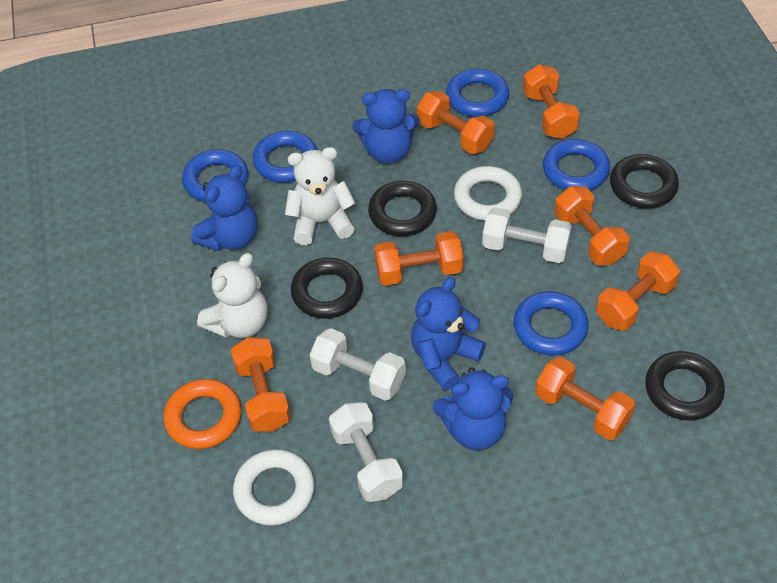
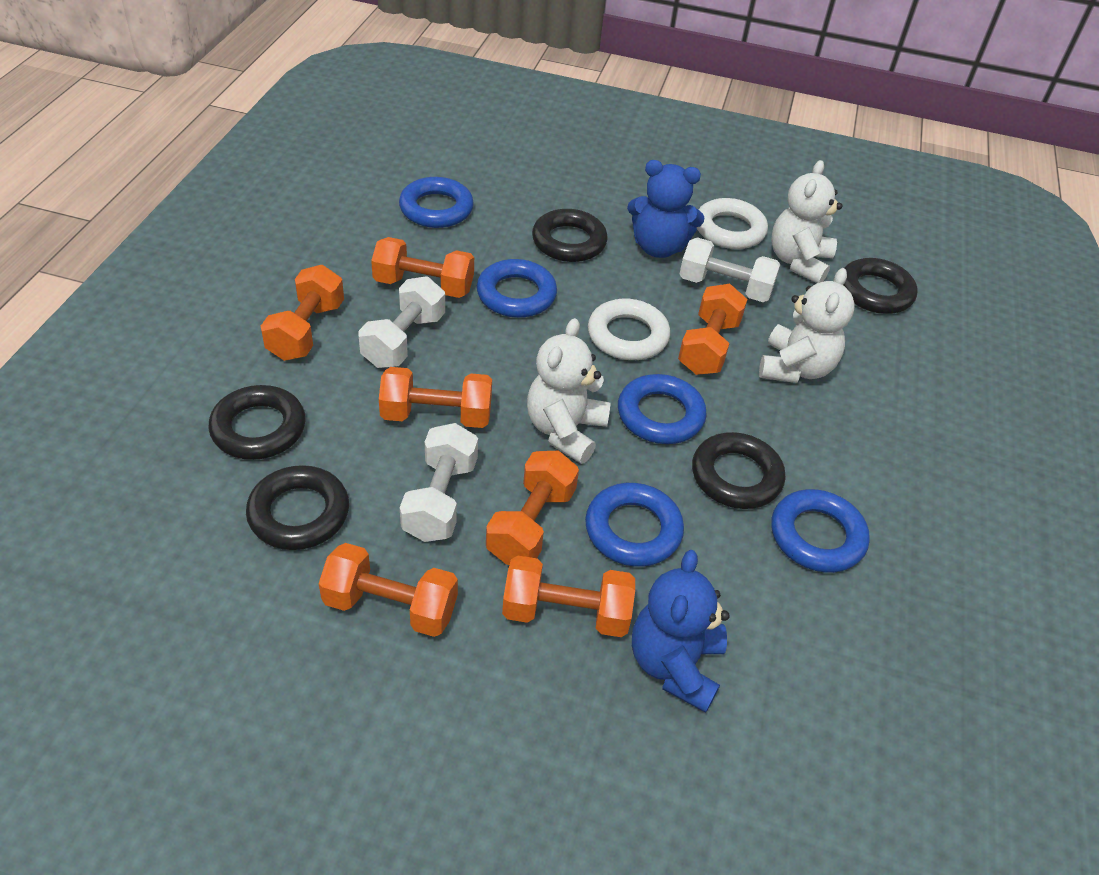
black ring: 4 -> 5
blue teddy bear: 4 -> 2
orange ring: 1 -> 0
white teddy bear: 2 -> 3

